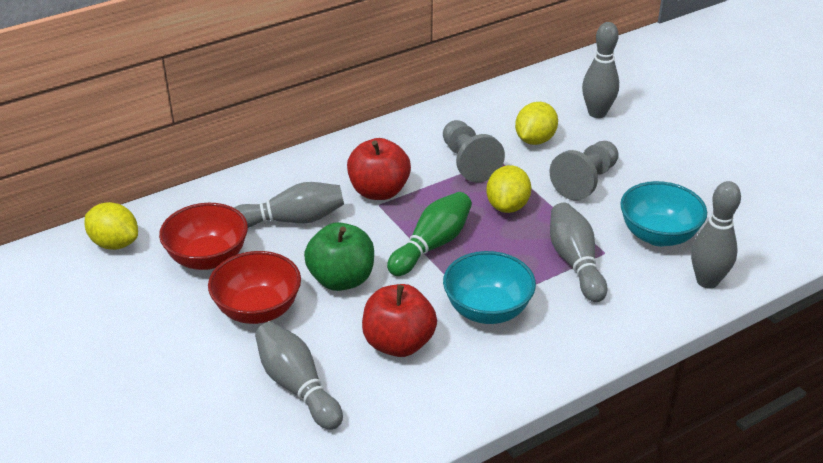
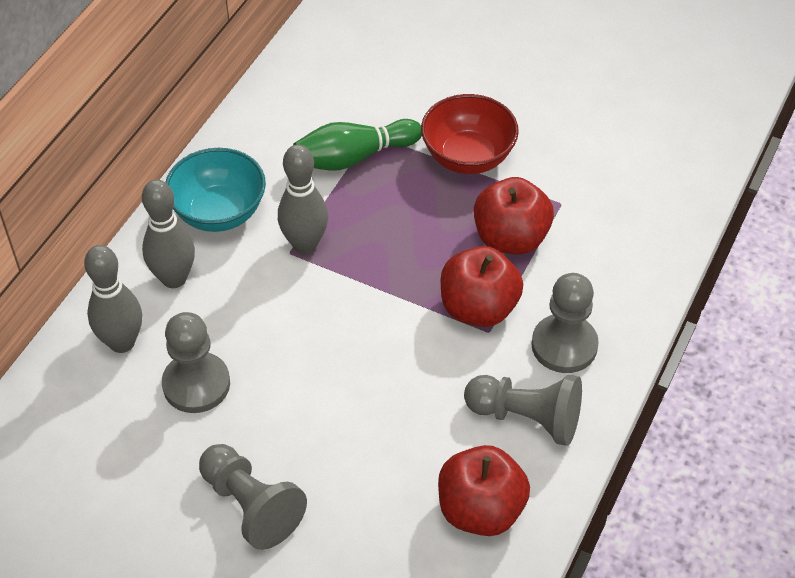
green apple: 1 -> 0
grey bowling pin: 5 -> 3
grey pawn: 2 -> 4
red apple: 2 -> 3
red bowl: 2 -> 1
turquoise bowl: 2 -> 1
yellow lemon: 3 -> 0

